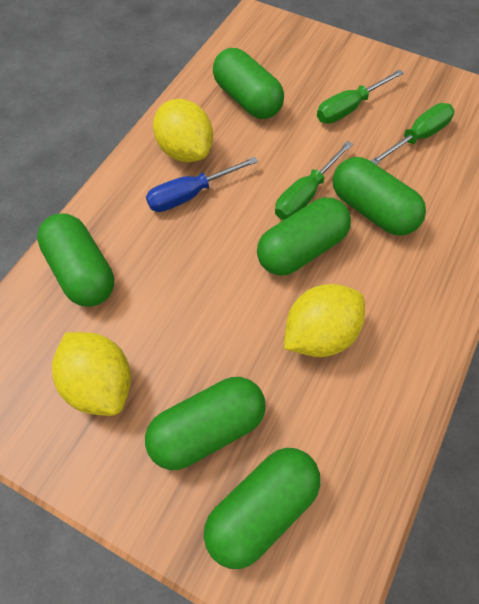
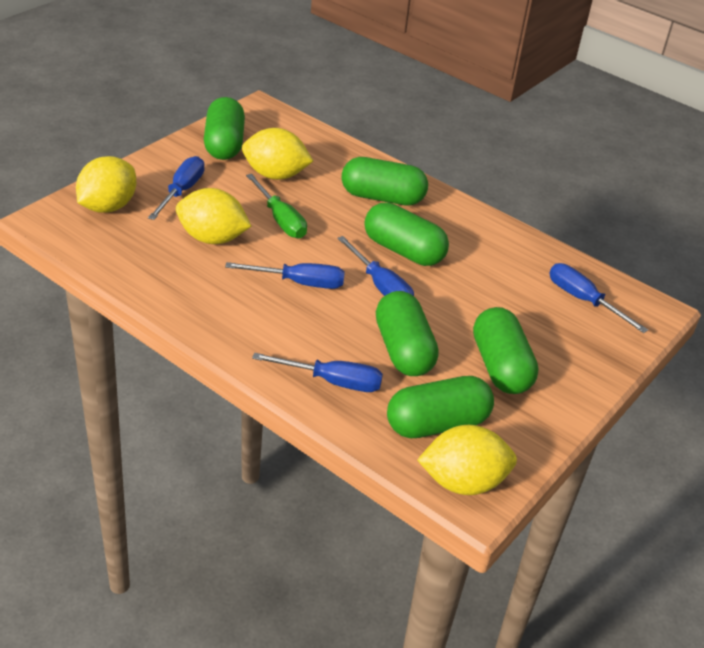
blue screwdriver: 1 -> 5
green screwdriver: 3 -> 1
yellow lemon: 3 -> 4

